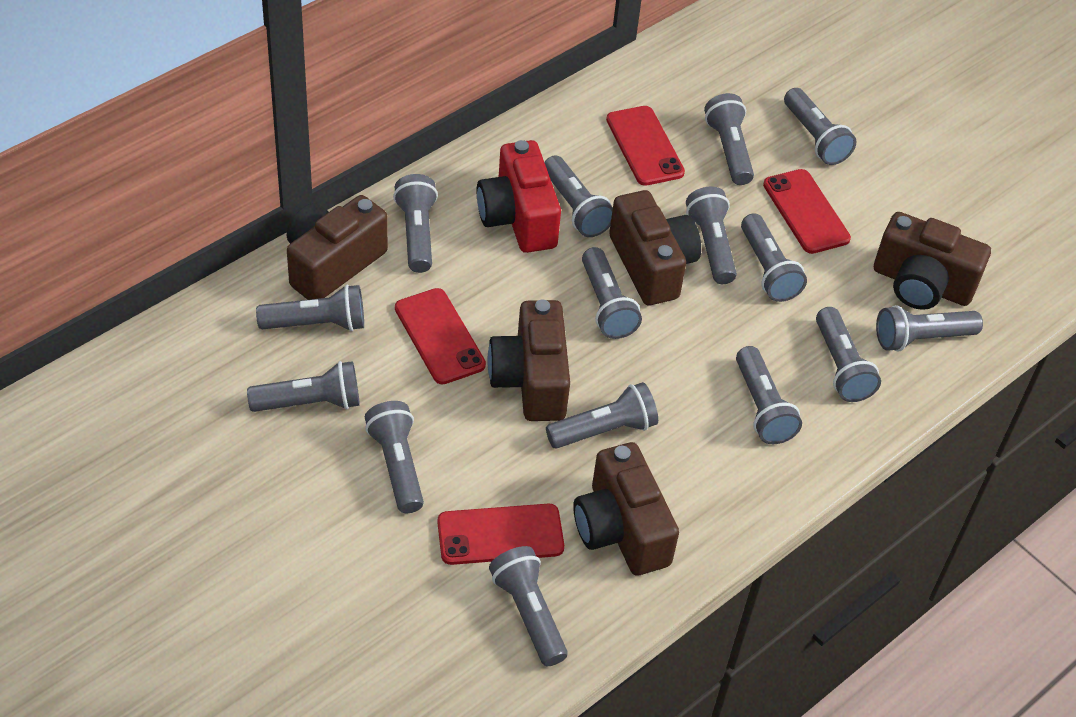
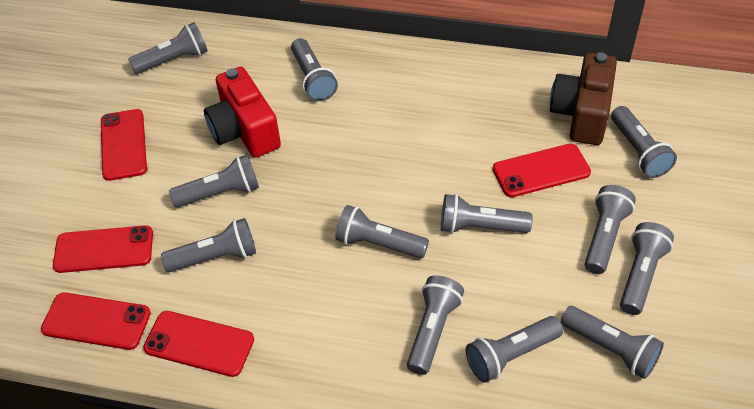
brown camera: 5 -> 1
grey flashlight: 15 -> 12
red phone: 4 -> 5

